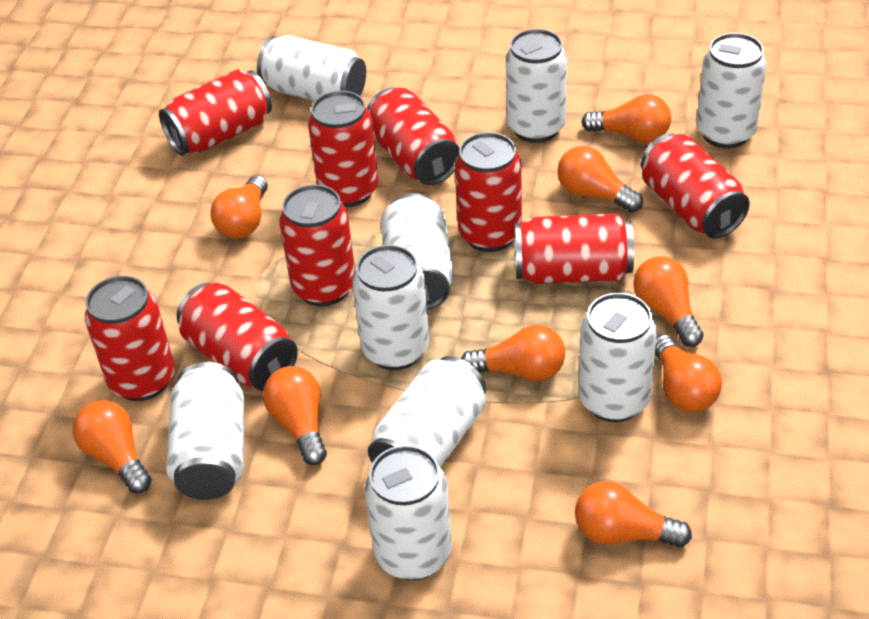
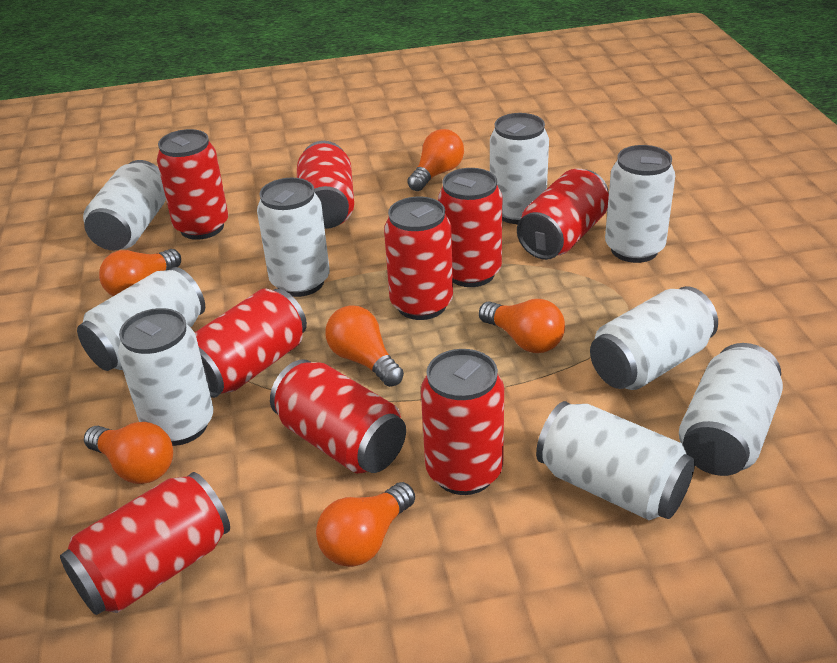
orange light bulb: 9 -> 6

